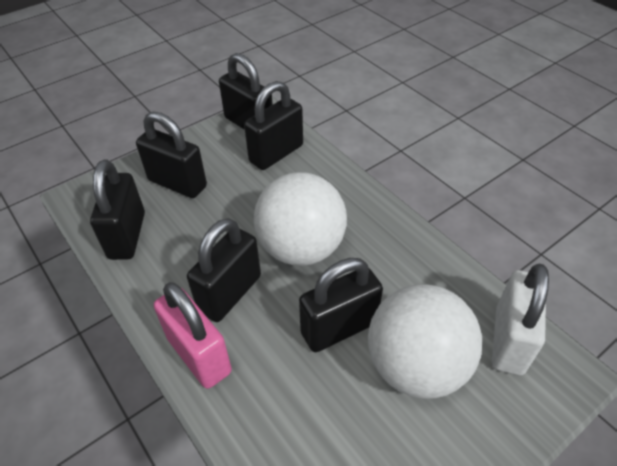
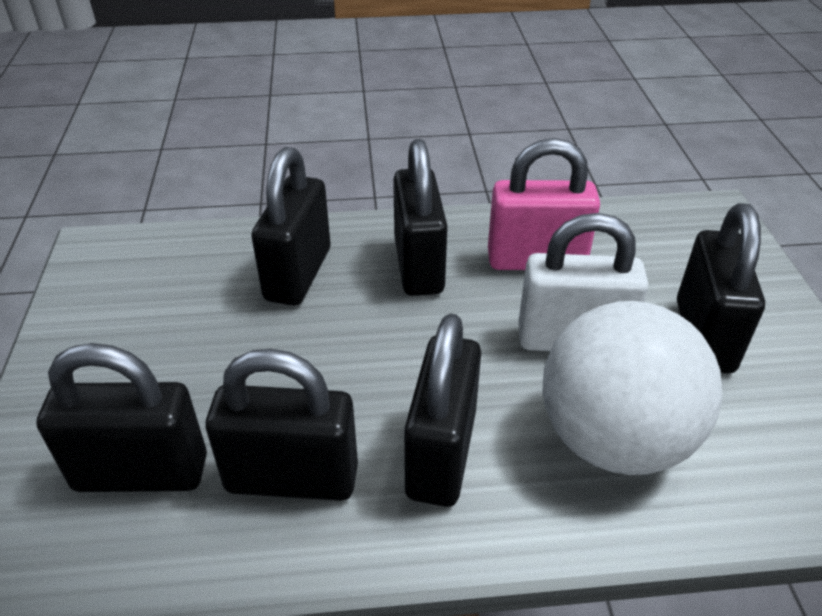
white ball: 2 -> 1

